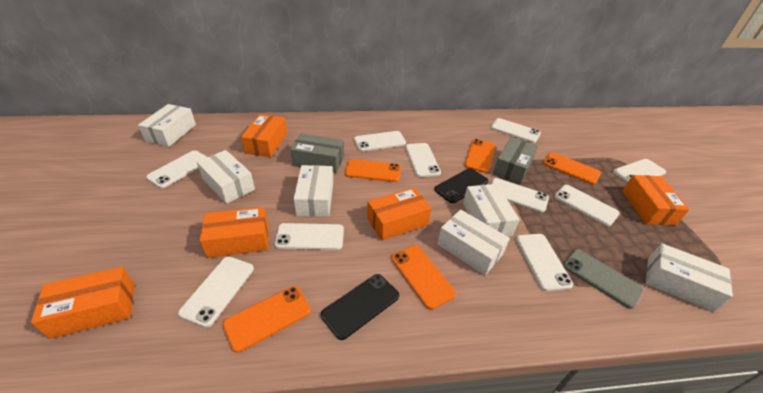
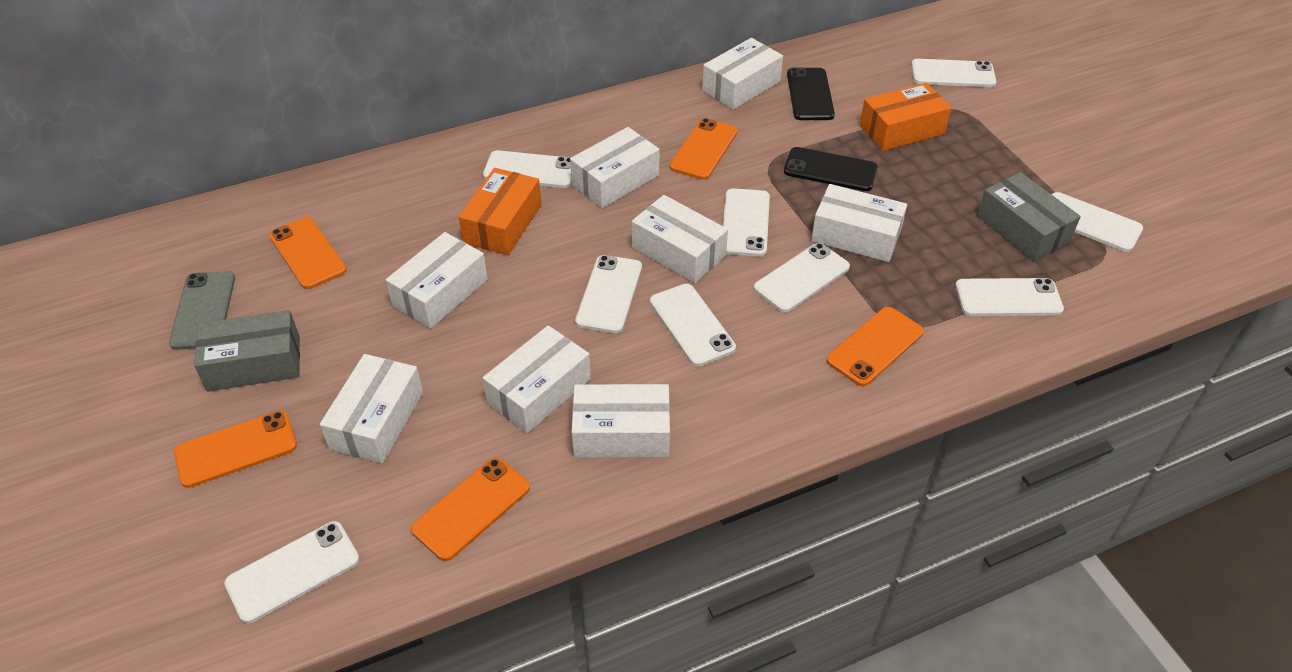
orange box: 5 -> 2
white box: 6 -> 8
white phone: 10 -> 9

